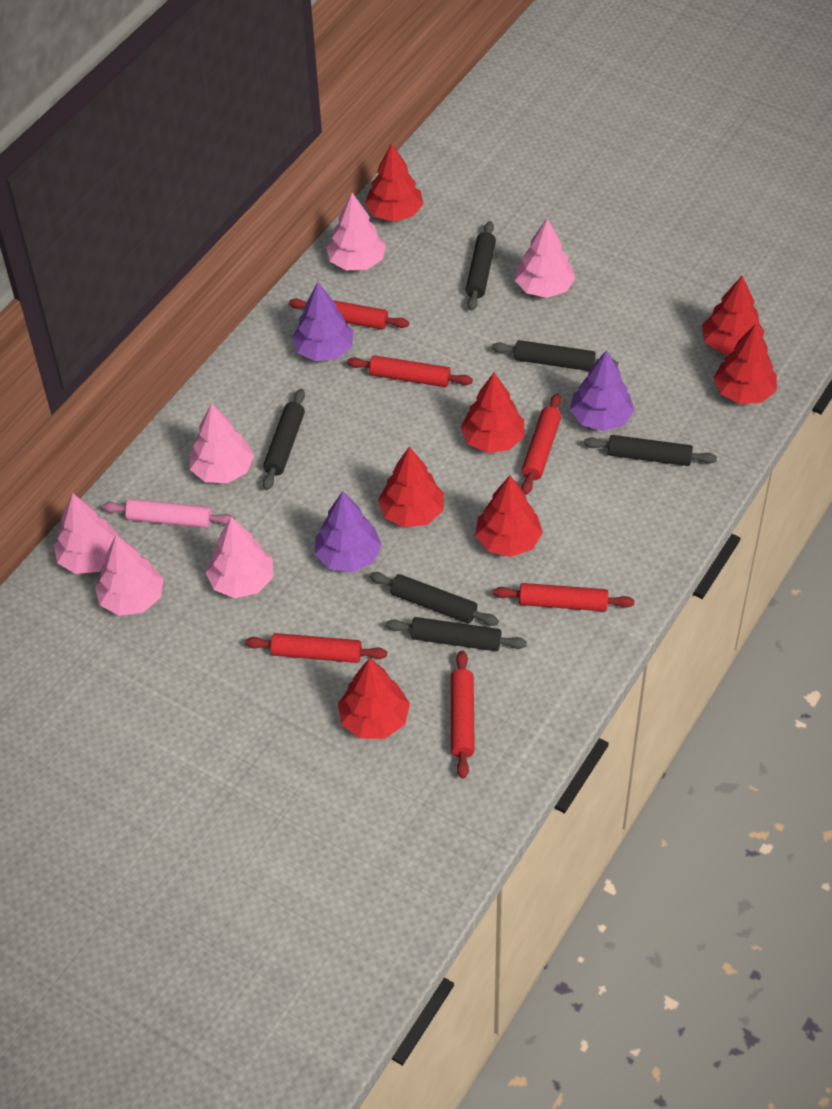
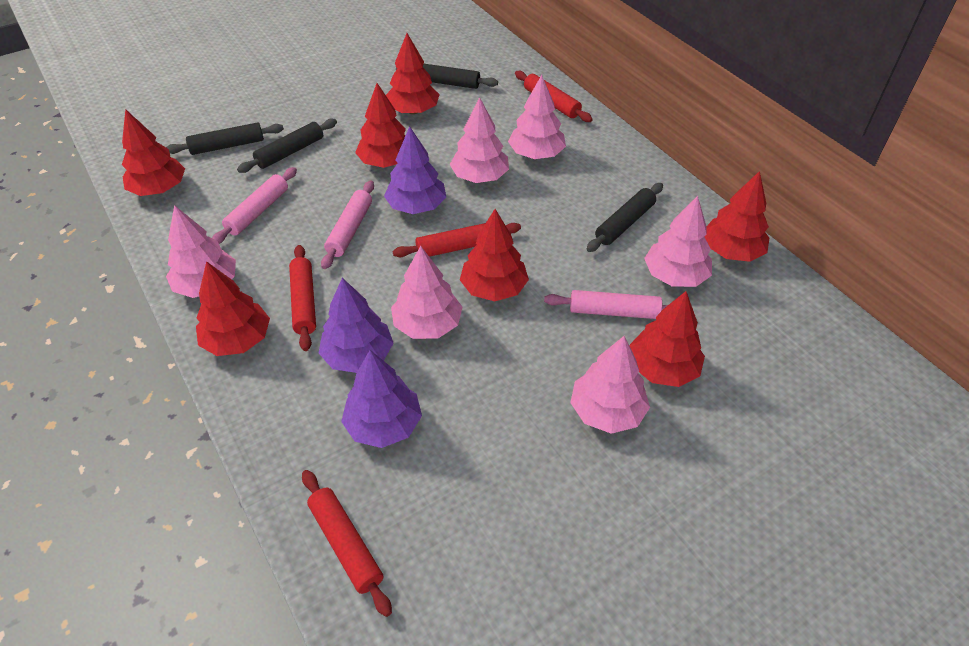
black rolling pin: 6 -> 4
pink rolling pin: 1 -> 3
red rolling pin: 6 -> 4

